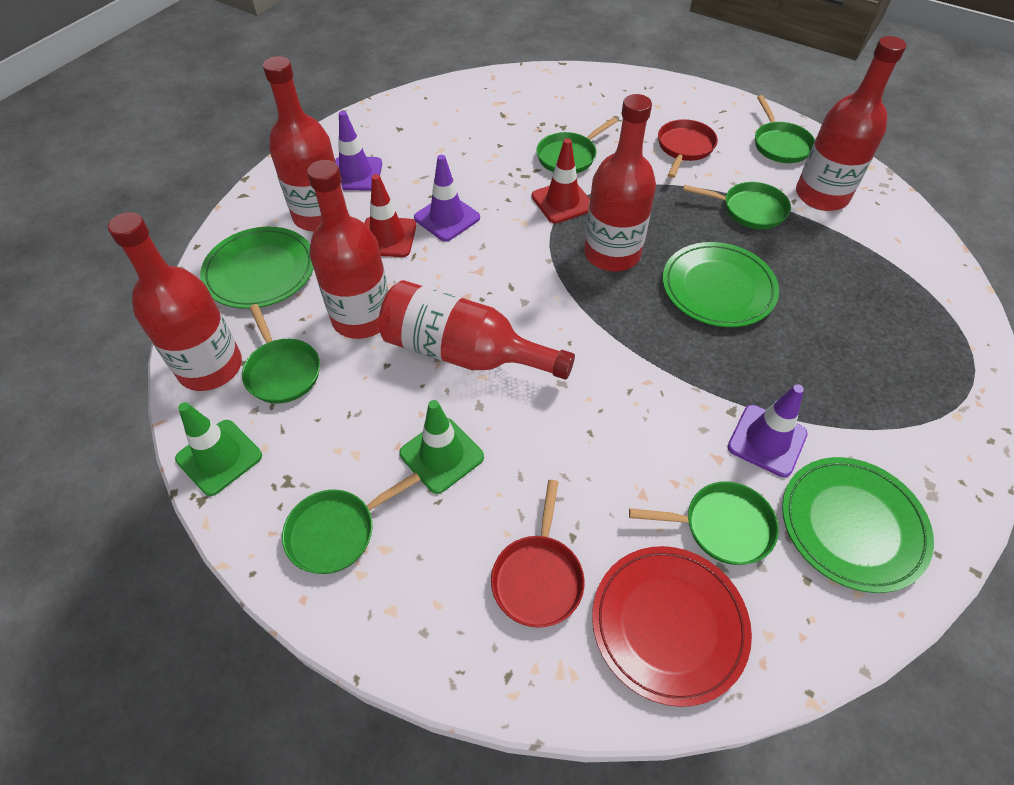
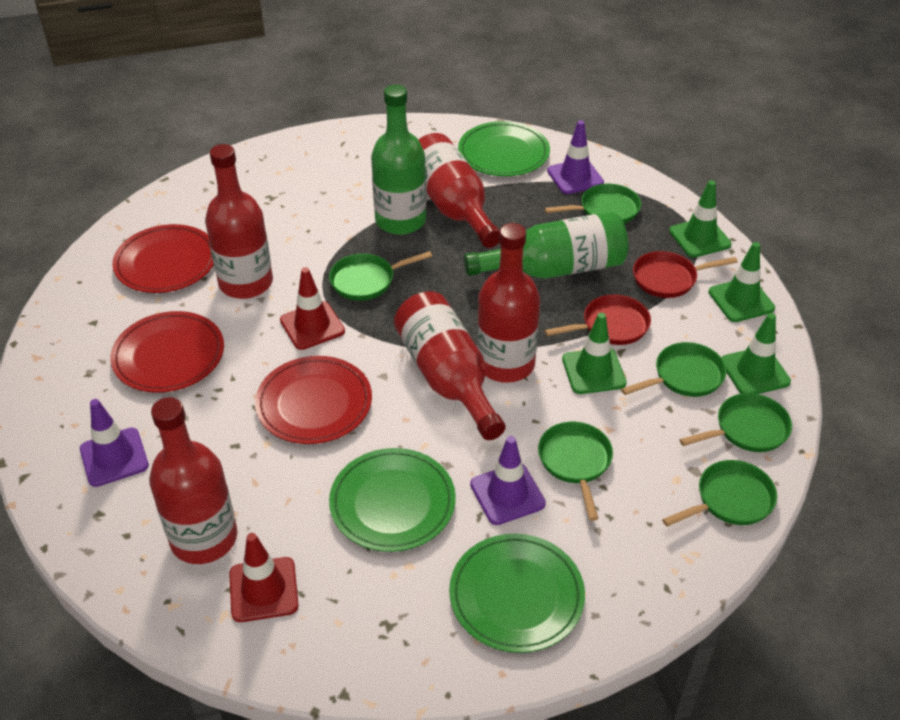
green bottle: 0 -> 2
green traffic cone: 2 -> 4
red bottle: 6 -> 5
red plate: 1 -> 3

